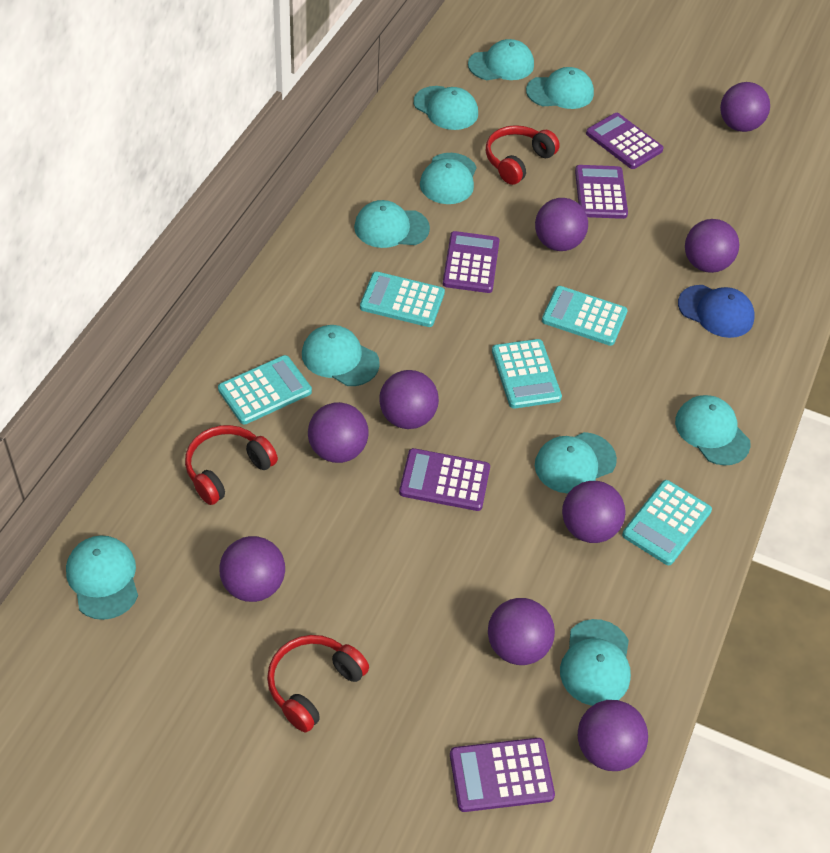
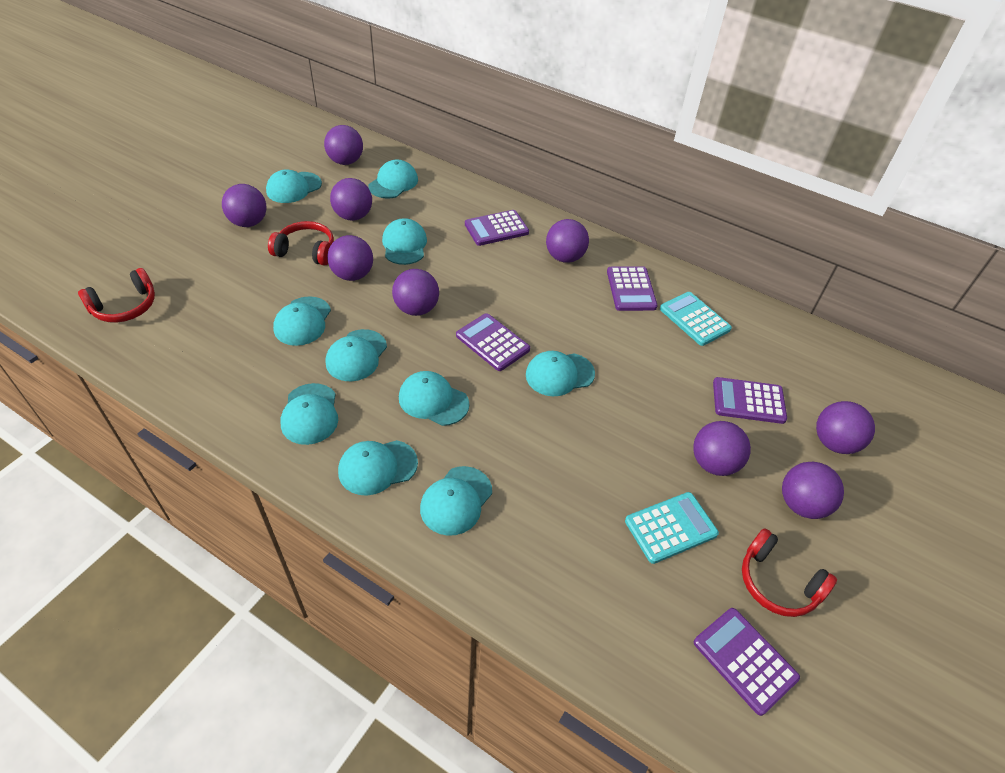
blue cap: 1 -> 0
turquoise calculator: 5 -> 2

